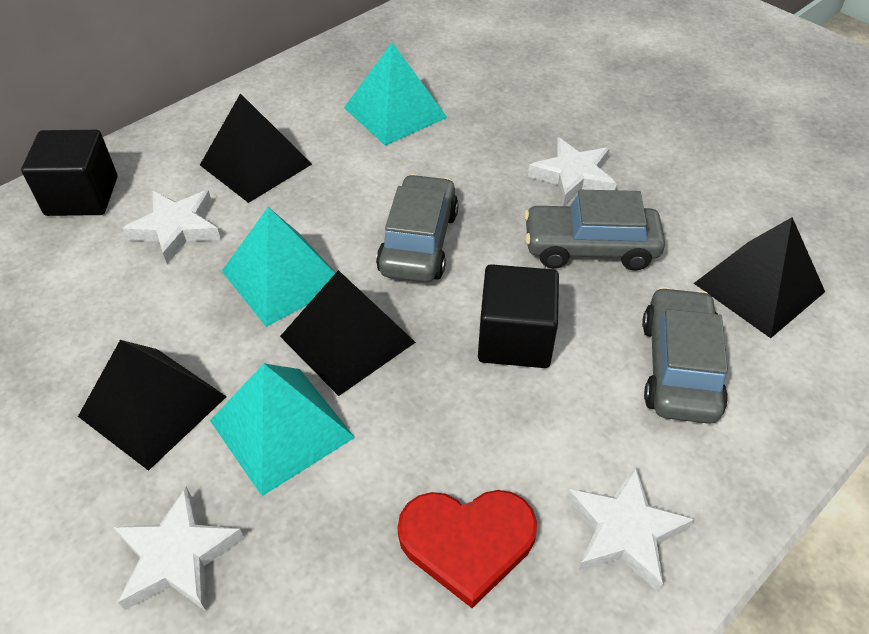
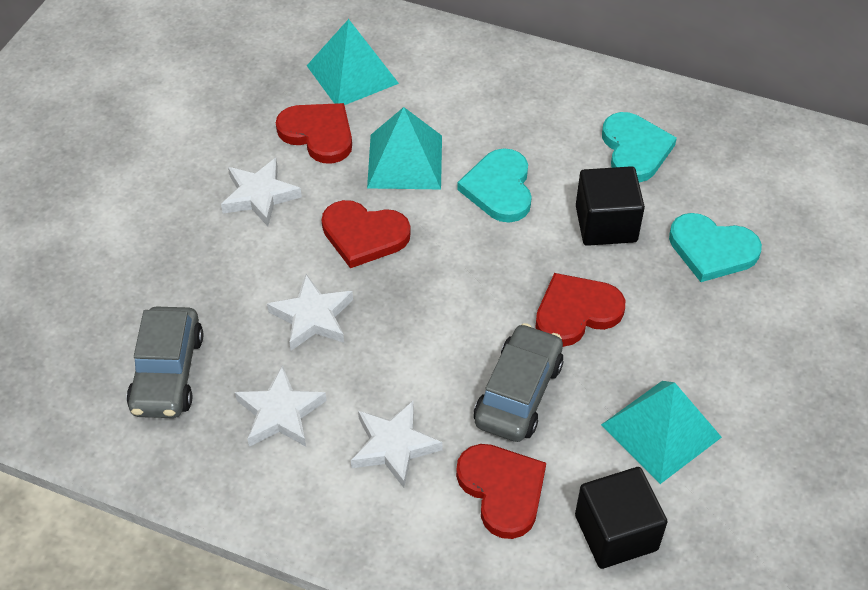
black pyramid: 4 -> 0
grey car: 3 -> 2
red heart: 1 -> 4
turquoise heart: 0 -> 3

